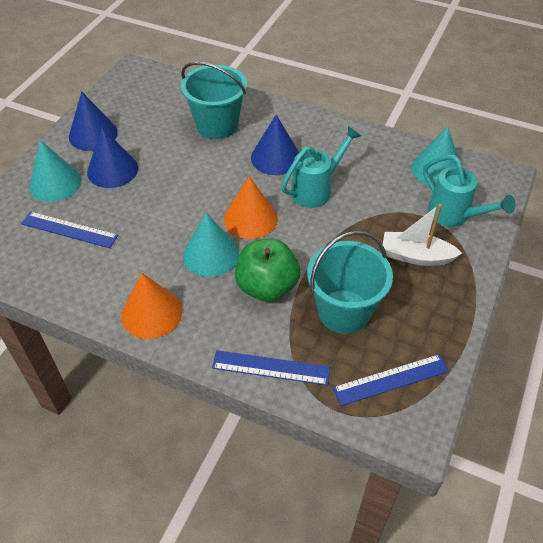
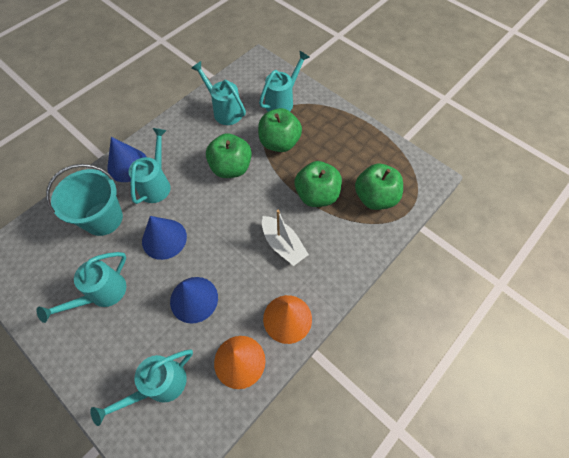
blue ruler: 3 -> 0
green apple: 1 -> 4
turquoise bucket: 2 -> 1
turquoise cone: 3 -> 0
turquoise watering can: 2 -> 5

